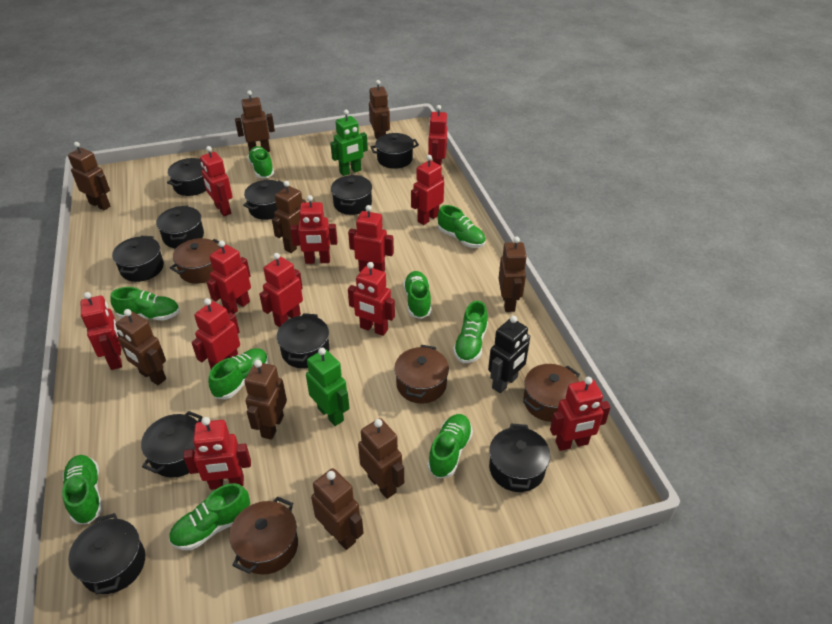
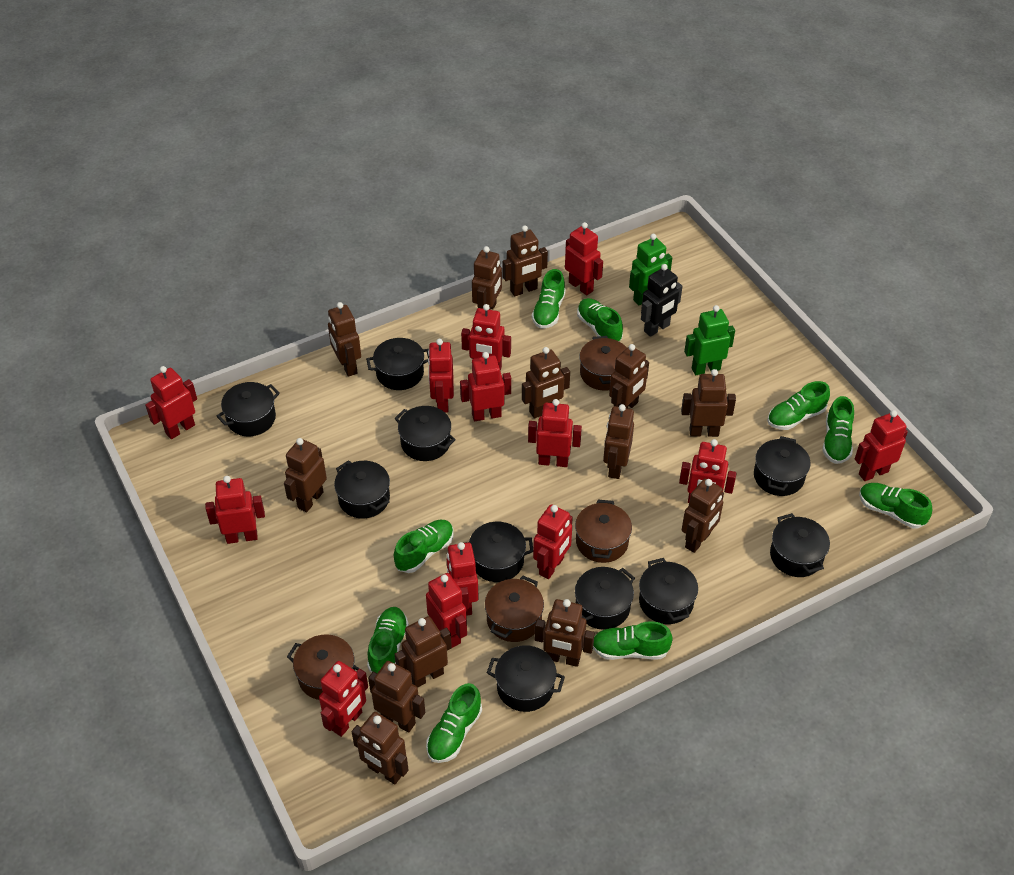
brown robot: 9 -> 13
red robot: 12 -> 13

